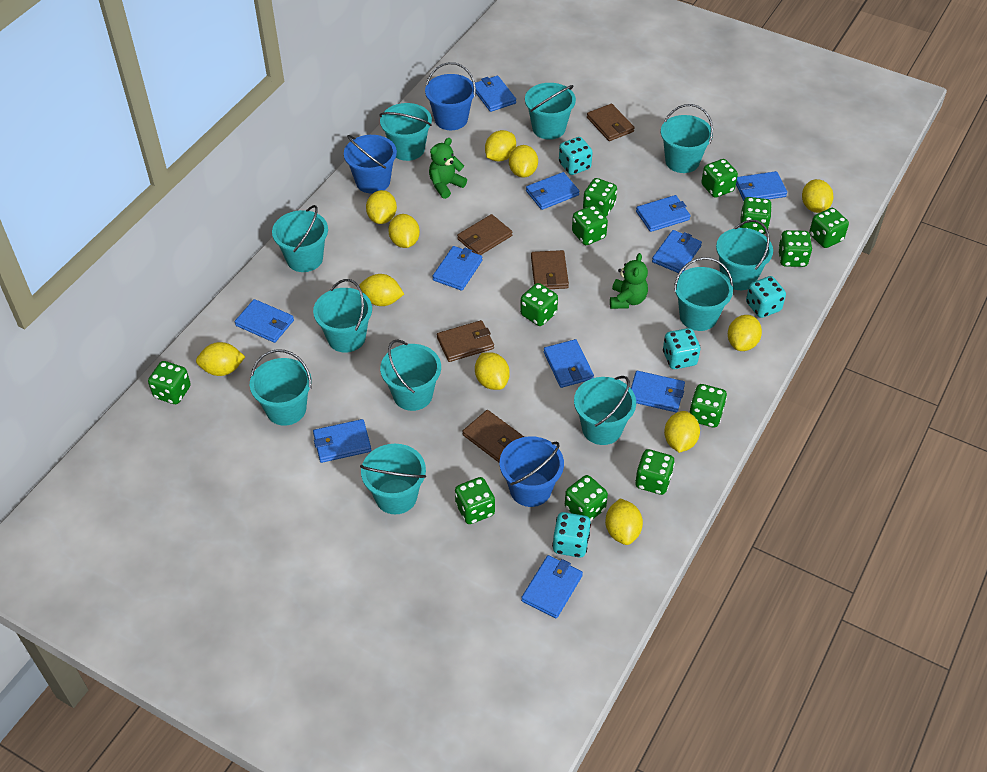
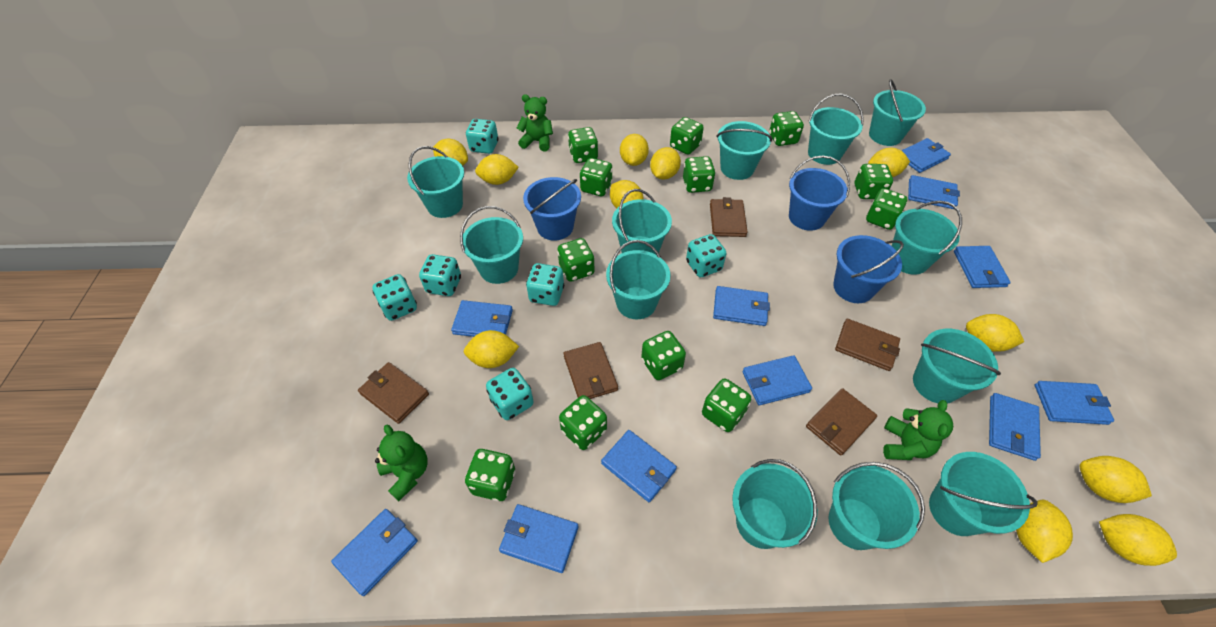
green teddy bear: 2 -> 3
turquoise bucket: 11 -> 12
turquoise dice: 4 -> 6

